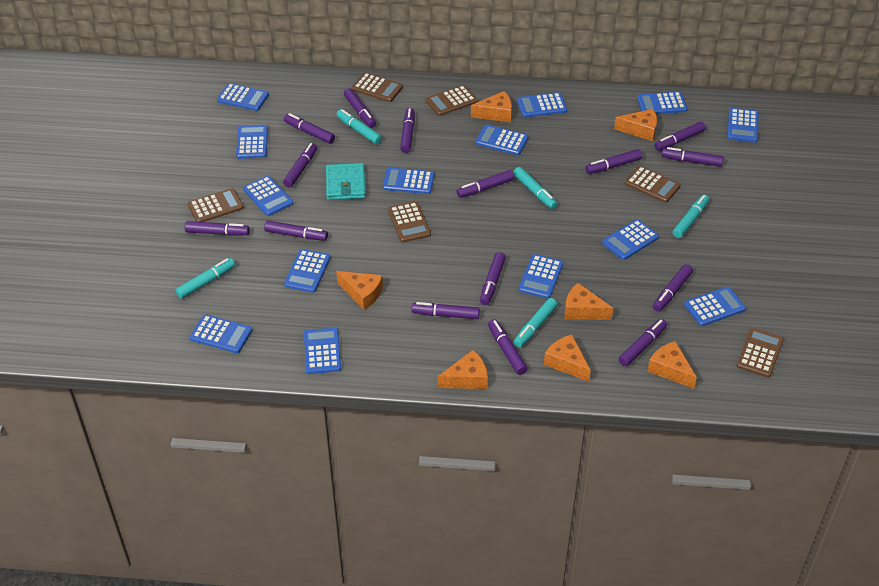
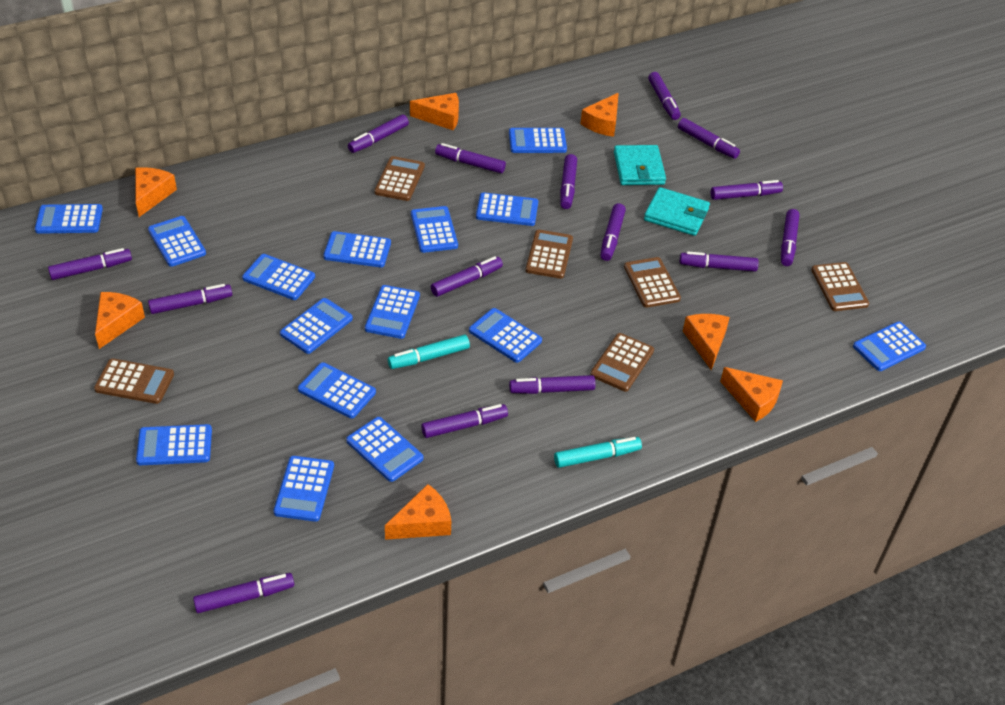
blue calculator: 14 -> 15
turquoise marker: 5 -> 2
turquoise wallet: 1 -> 2

